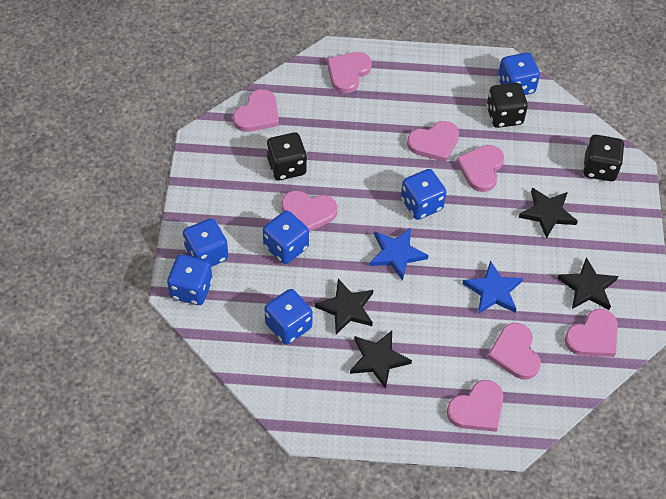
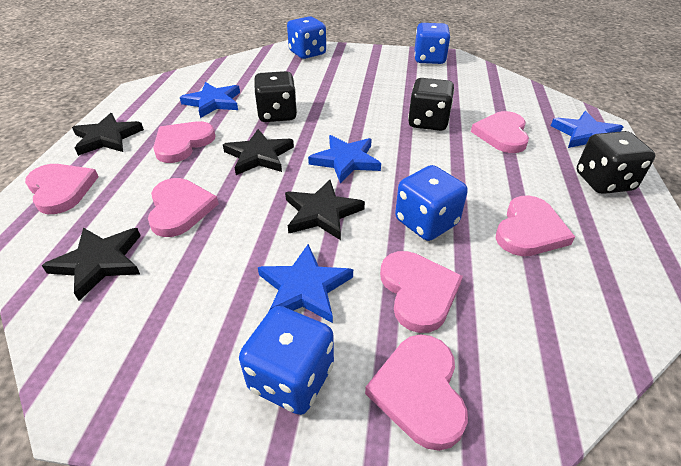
blue dice: 6 -> 4
blue star: 2 -> 4
pink heart: 8 -> 7

